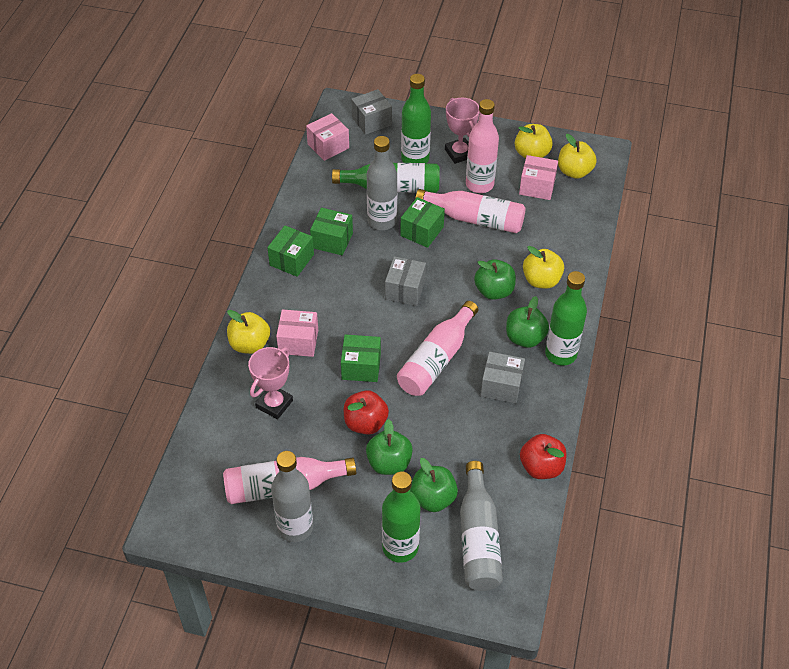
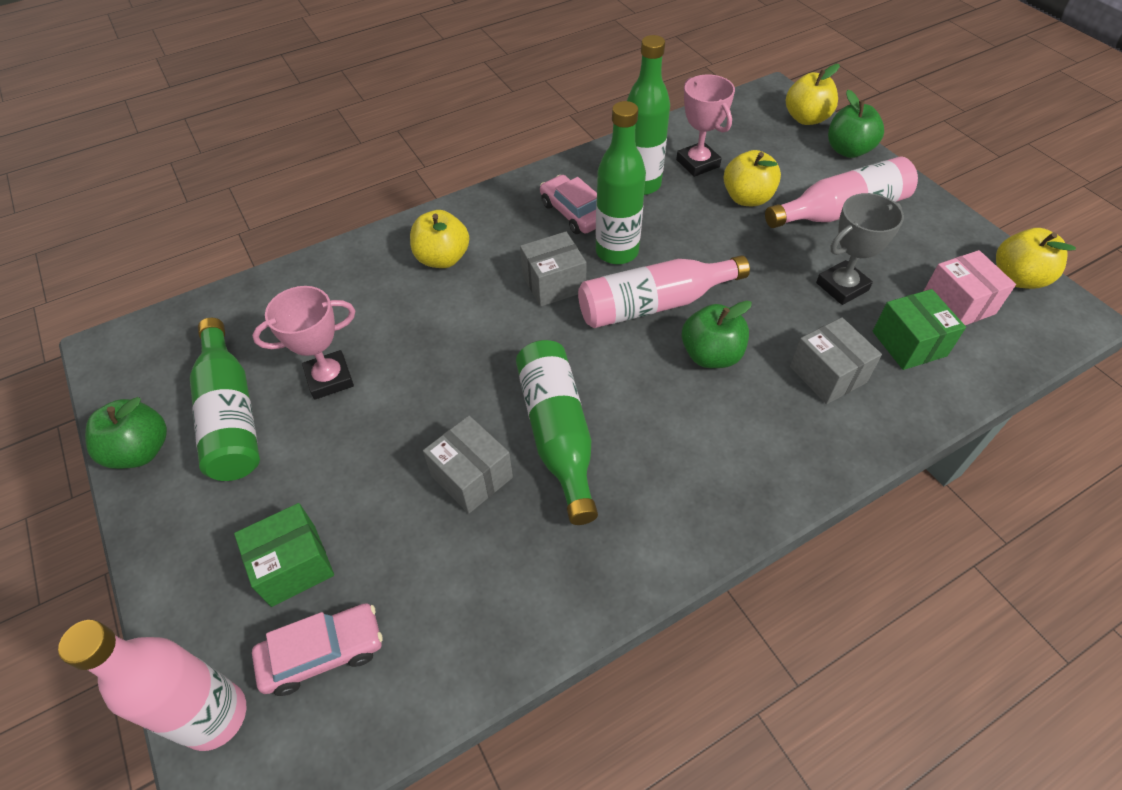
green apple: 4 -> 3
green box: 4 -> 2
grey bottle: 3 -> 0
grey trophy: 0 -> 1
pink bottle: 4 -> 3
pink box: 3 -> 1
pink car: 0 -> 2
red apple: 2 -> 0

